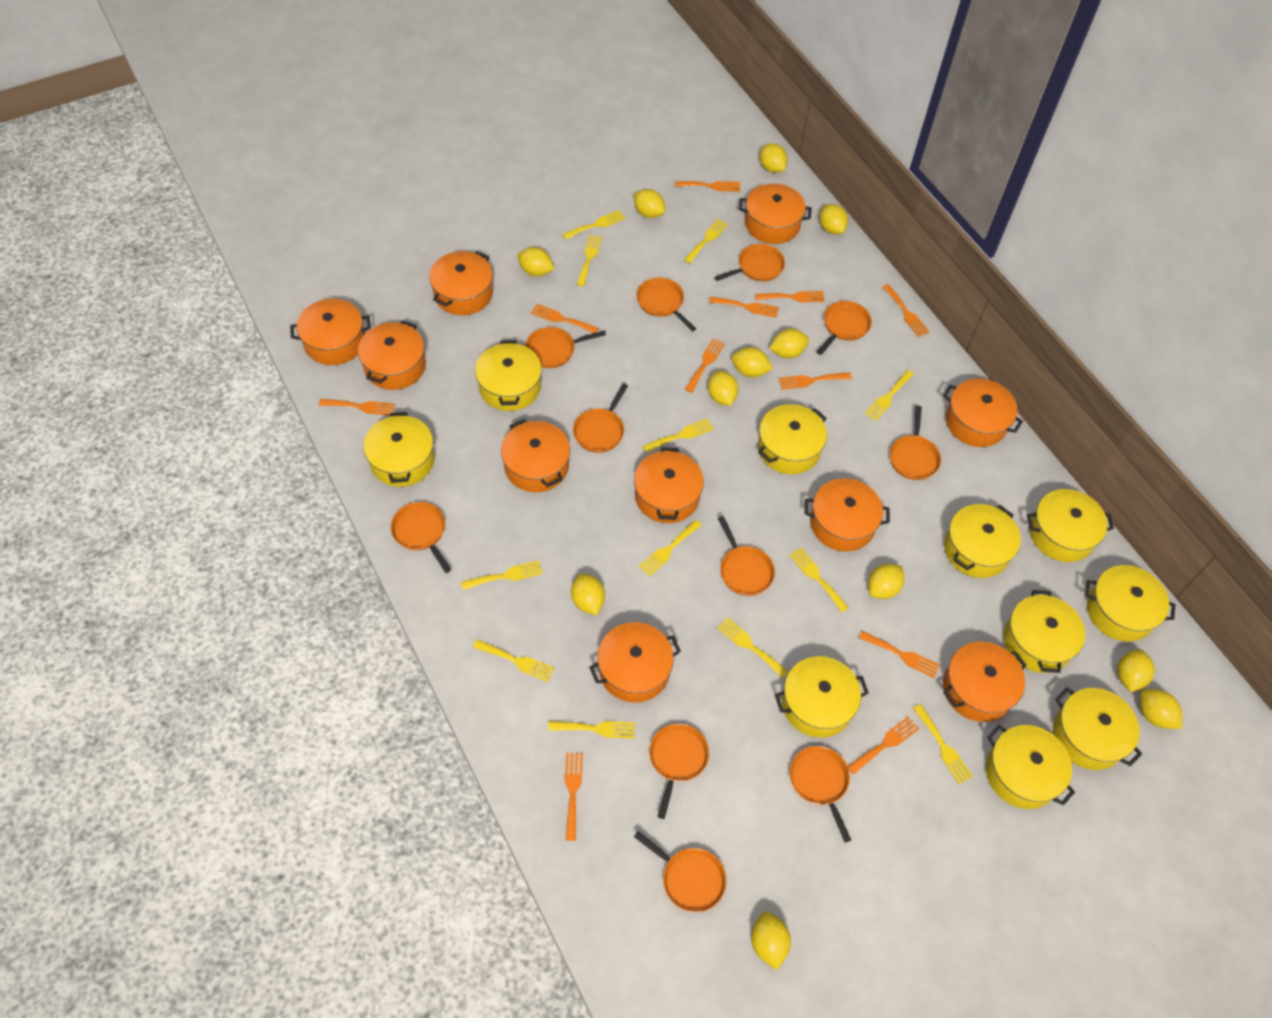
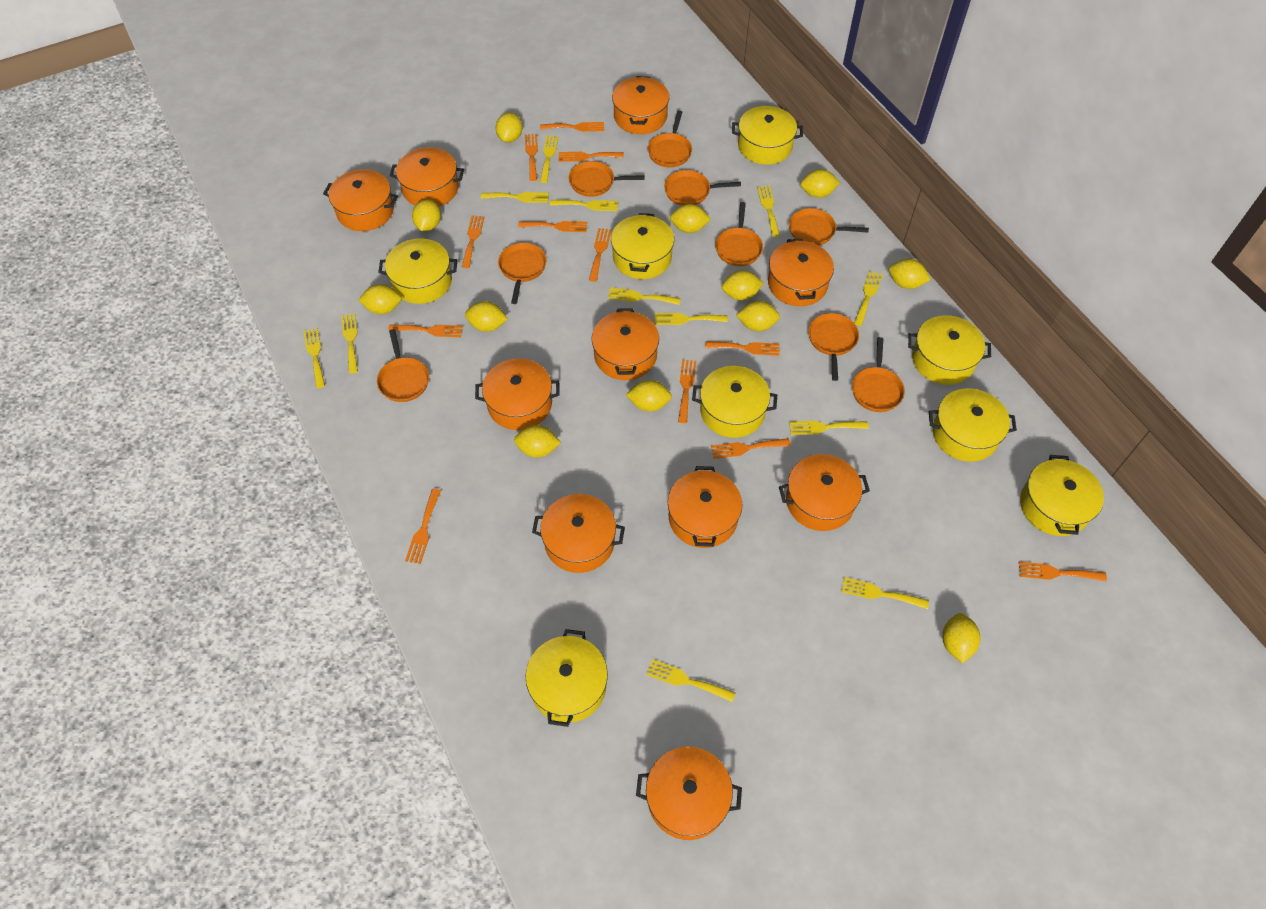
orange fork: 11 -> 12
orange pan: 11 -> 9
yellow pot: 10 -> 8

